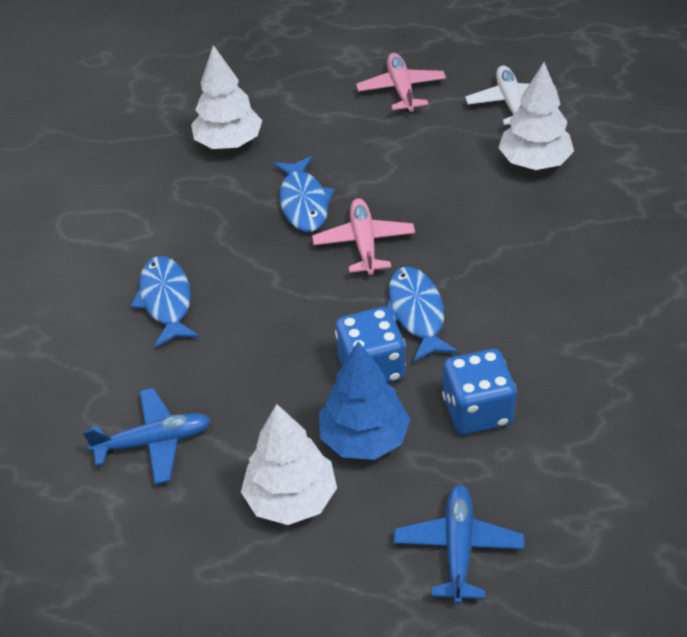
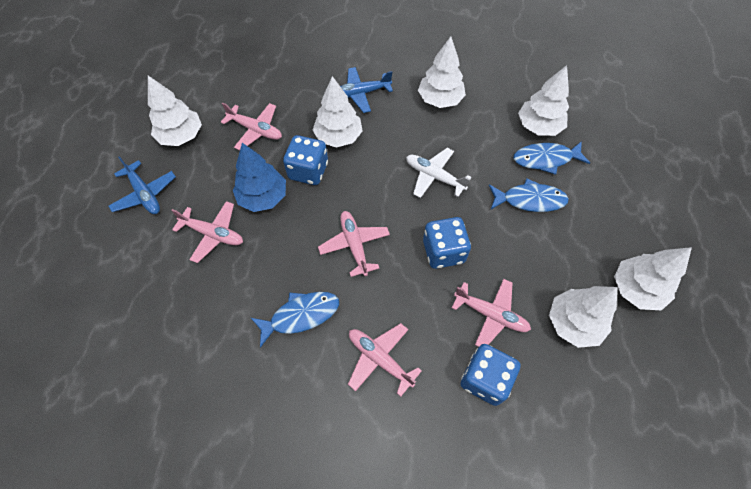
blue dice: 2 -> 3
pink plane: 2 -> 5
white tree: 3 -> 6

